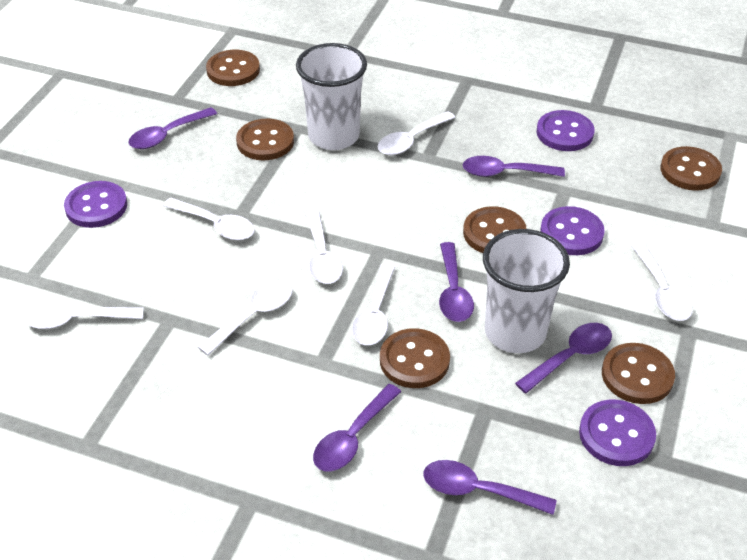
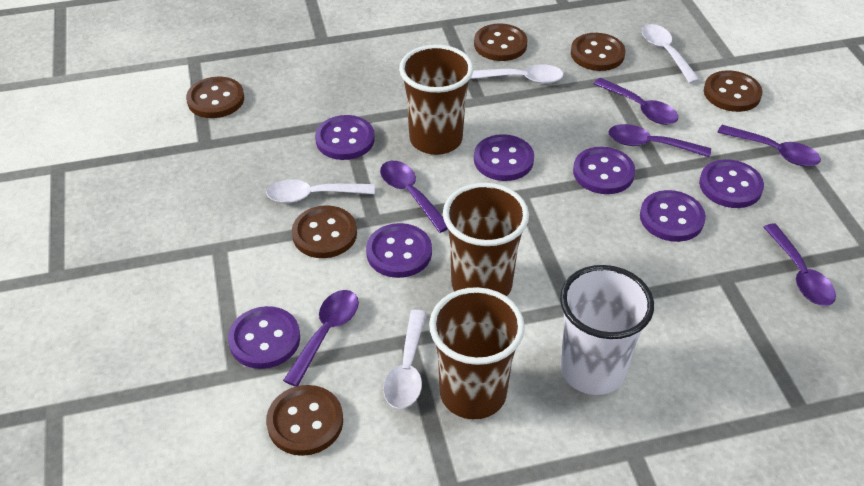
brown cup: 0 -> 3
purple button: 4 -> 7
white cup: 2 -> 1
white spoon: 7 -> 4

